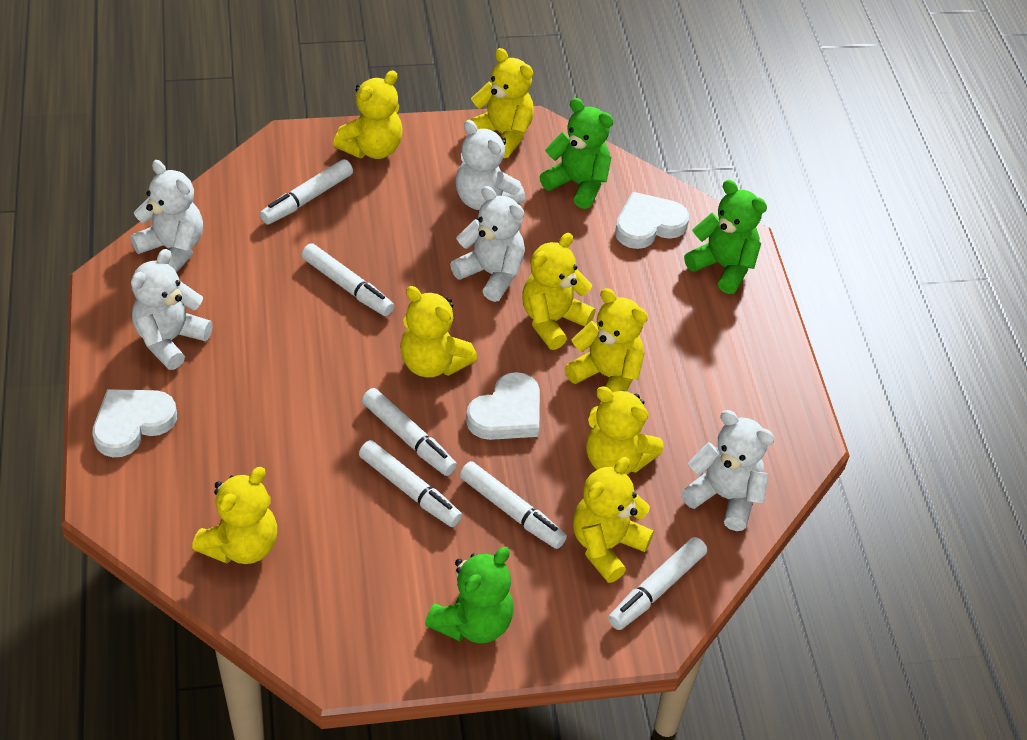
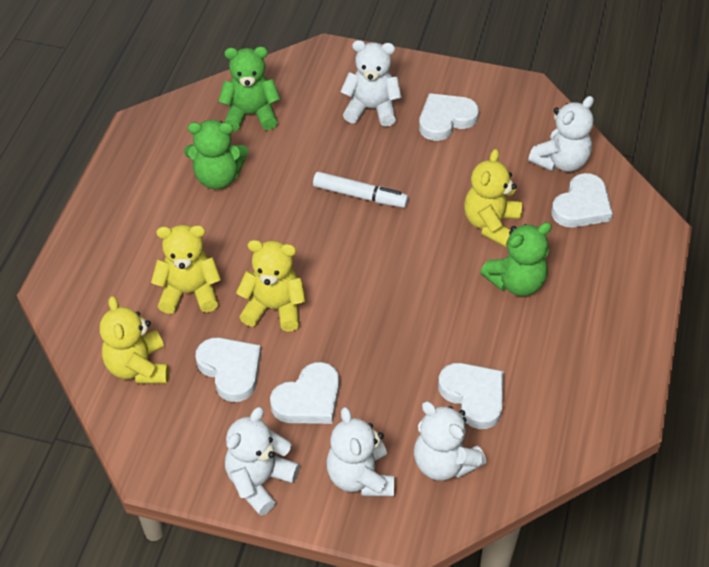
white heart: 3 -> 5
white marker: 6 -> 1
yellow teddy bear: 8 -> 4

